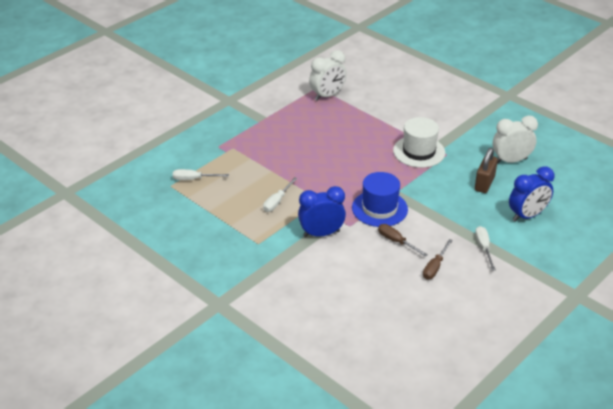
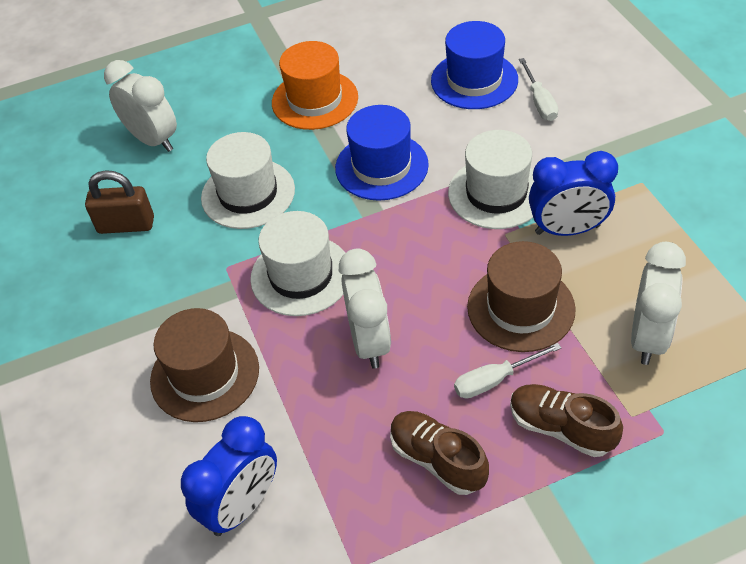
blue hat: 1 -> 2
brown hat: 0 -> 2
brown screwdriver: 2 -> 0
brown shoe: 0 -> 2
orange hat: 0 -> 1
white clock: 2 -> 3
white hat: 1 -> 3
white screwdriver: 3 -> 2

